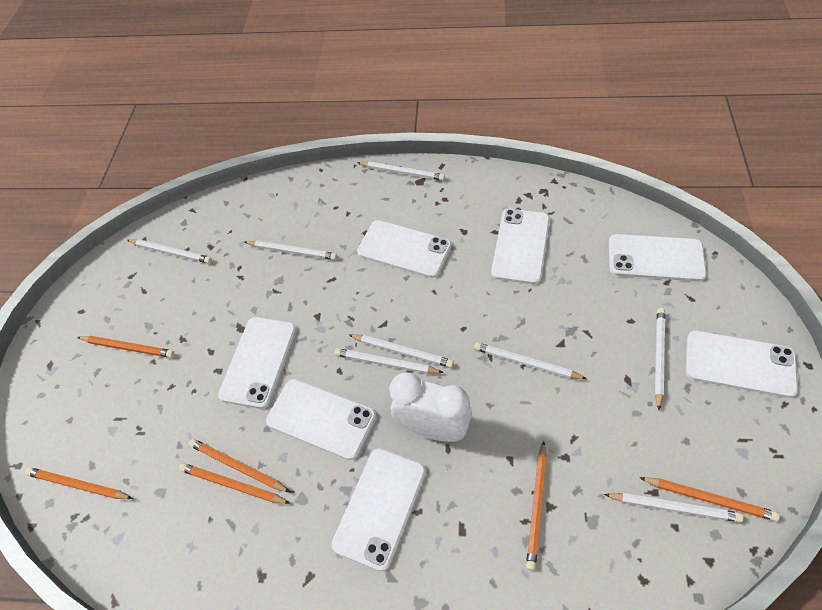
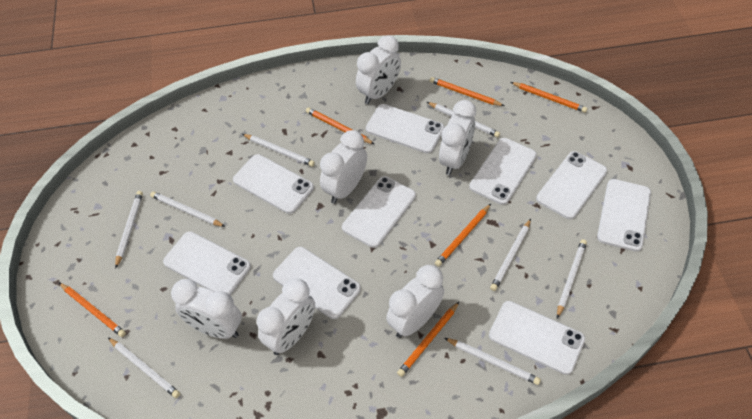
white clock: 1 -> 6
white phone: 7 -> 9

